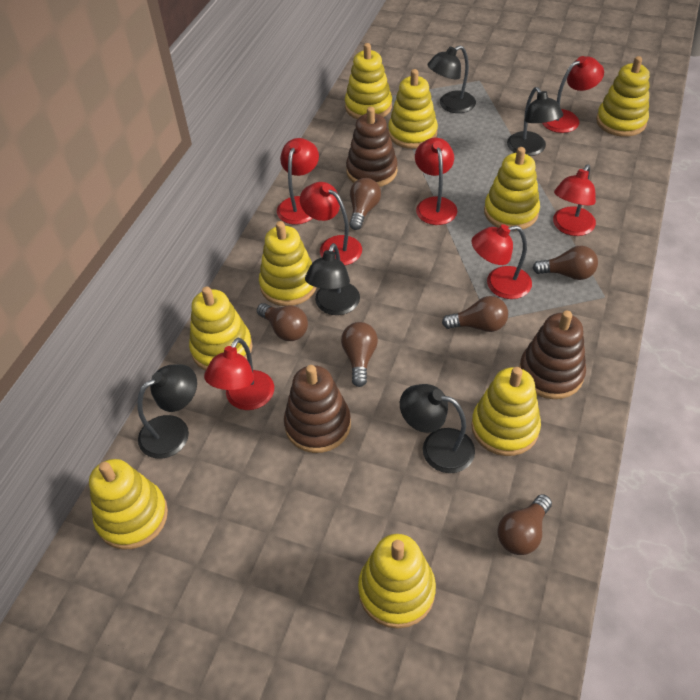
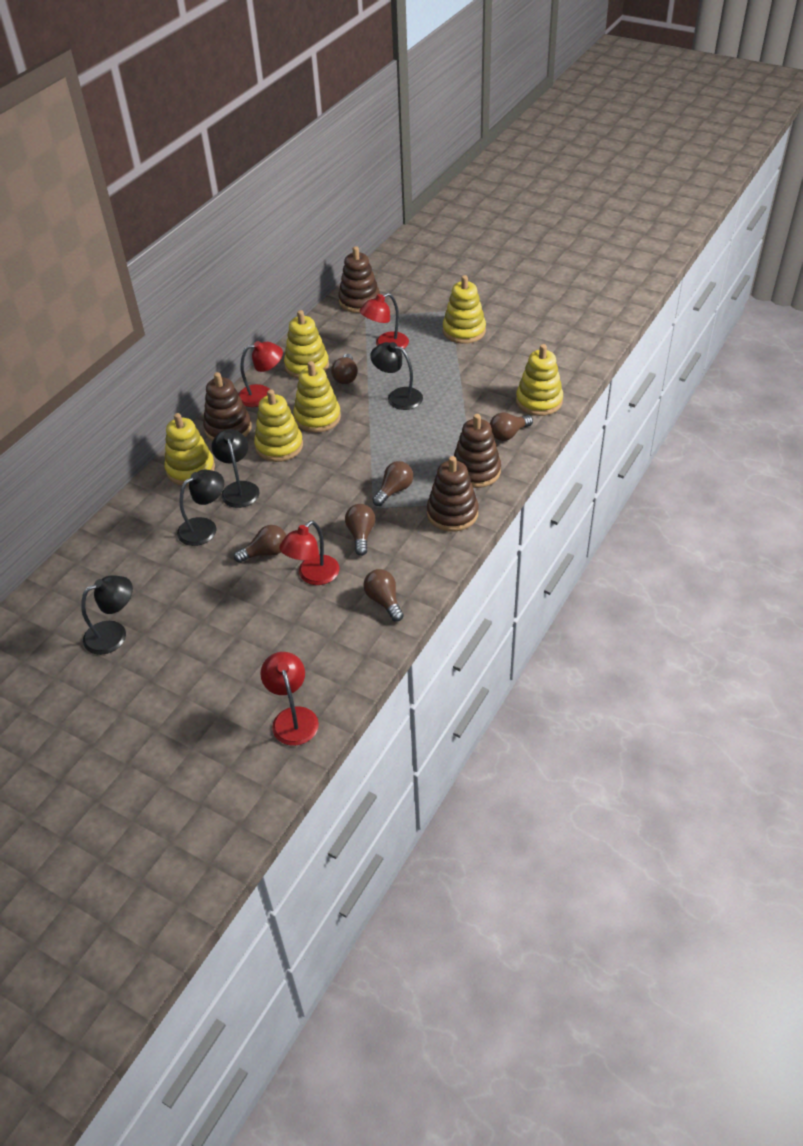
black lamp: 5 -> 4
brown stacking toy: 3 -> 4
red lamp: 7 -> 4
yellow stacking toy: 9 -> 6

